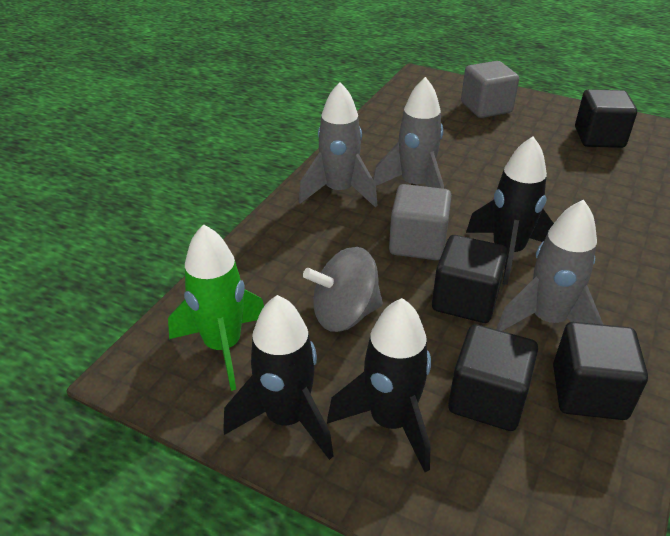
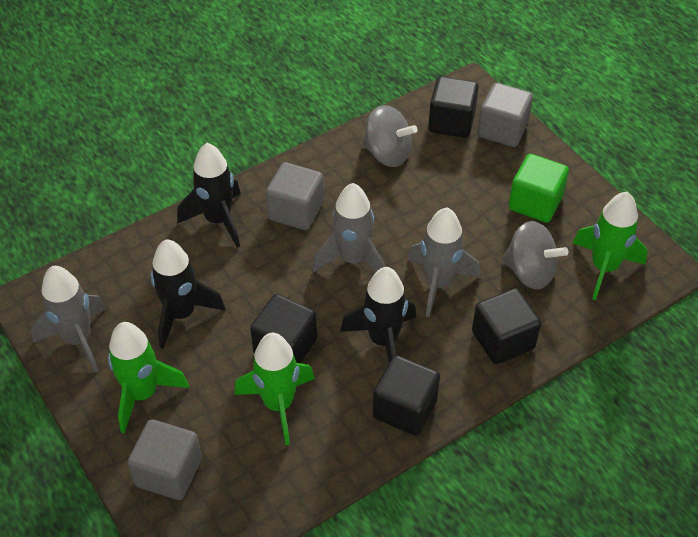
green cube: 0 -> 1
green rocket: 1 -> 3
grey cube: 2 -> 3
grey spinning top: 1 -> 2

